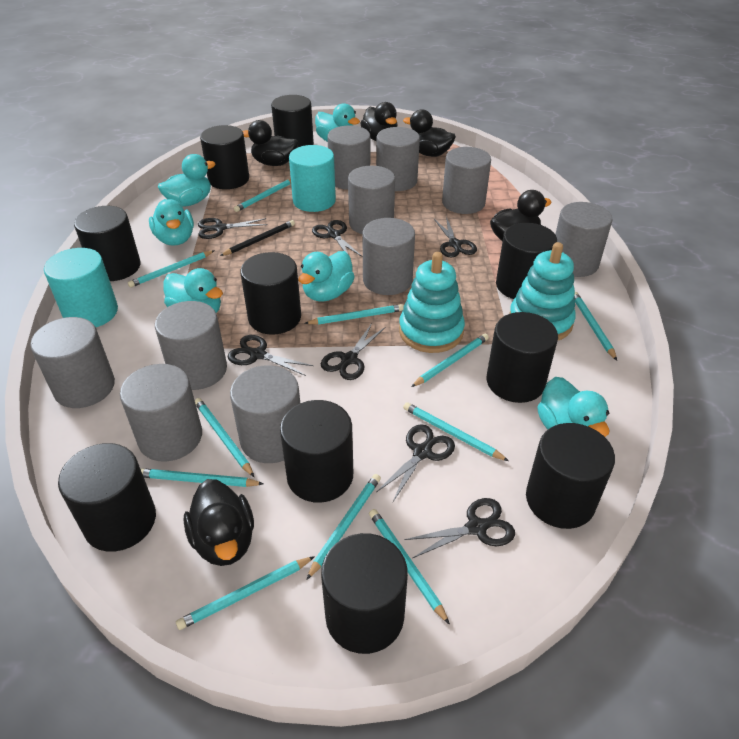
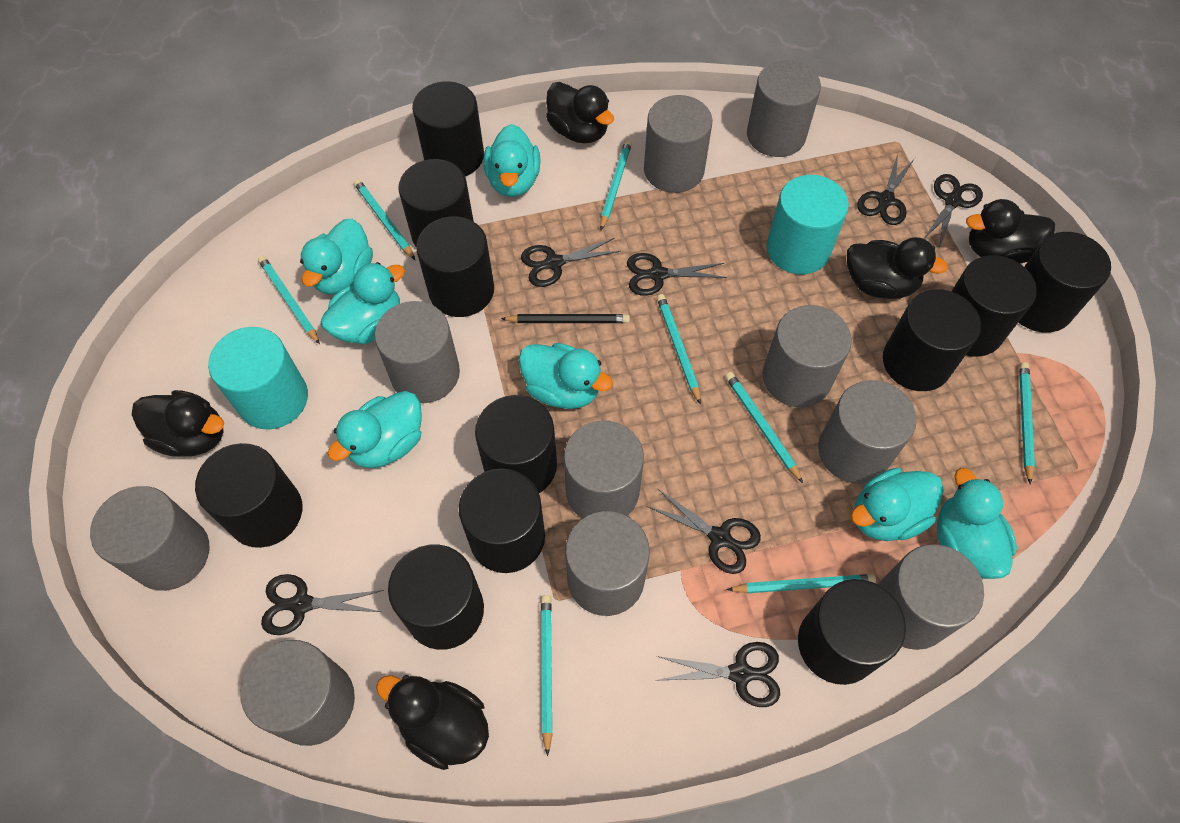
black cylinder: 10 -> 11
turquoise duck: 6 -> 7
turquoise pencil: 11 -> 8
turquoise stacking toy: 2 -> 0

